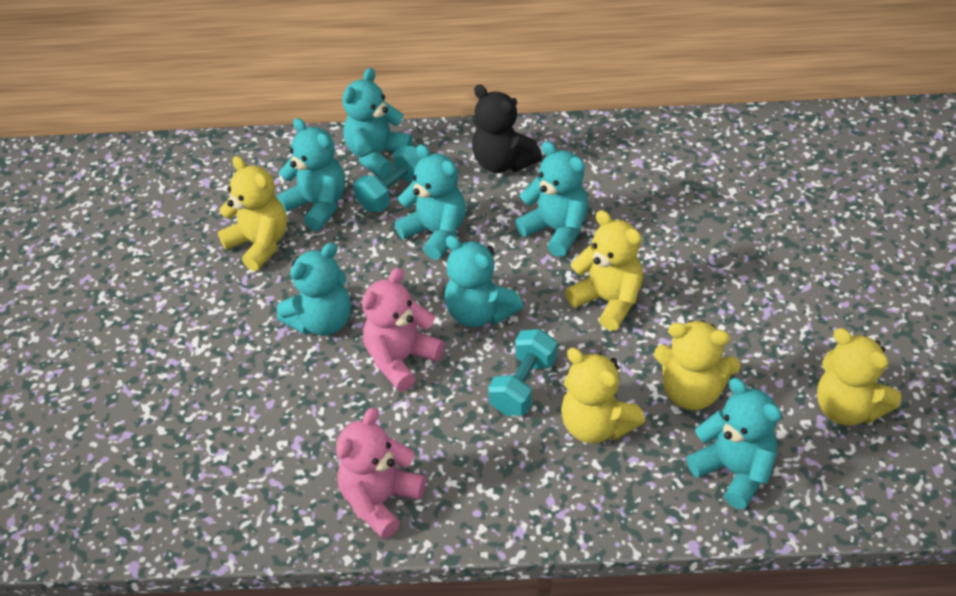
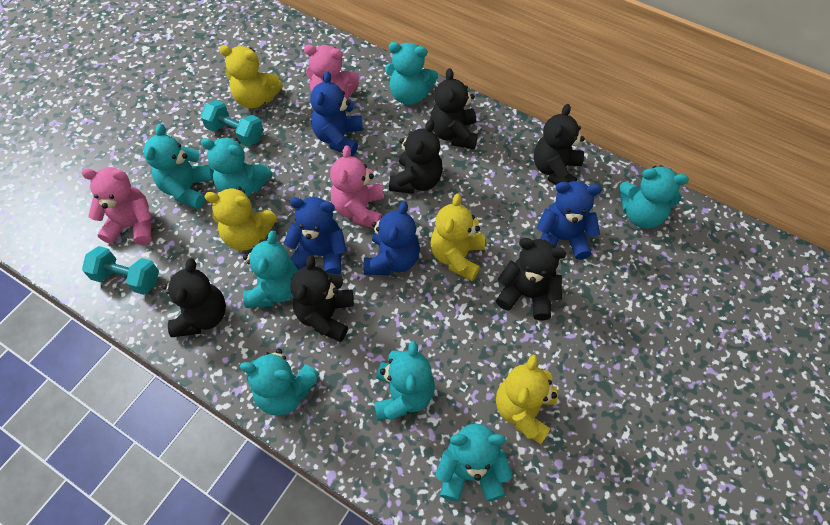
black teddy bear: 1 -> 6
blue teddy bear: 0 -> 4
pink teddy bear: 2 -> 3
turquoise teddy bear: 7 -> 8
yellow teddy bear: 5 -> 4

